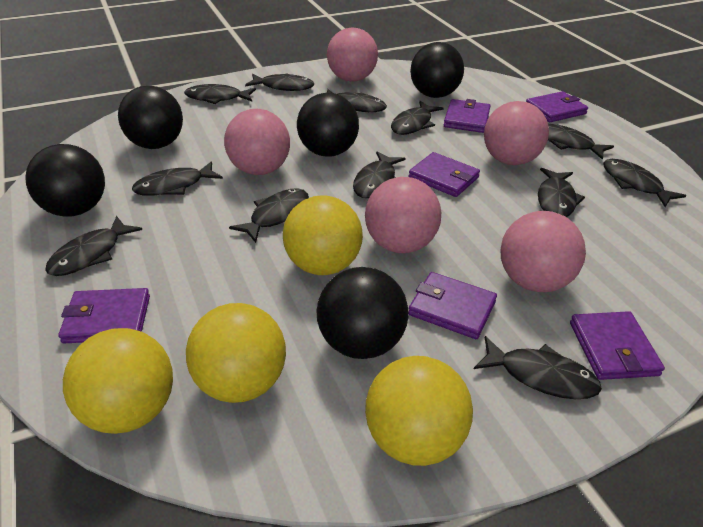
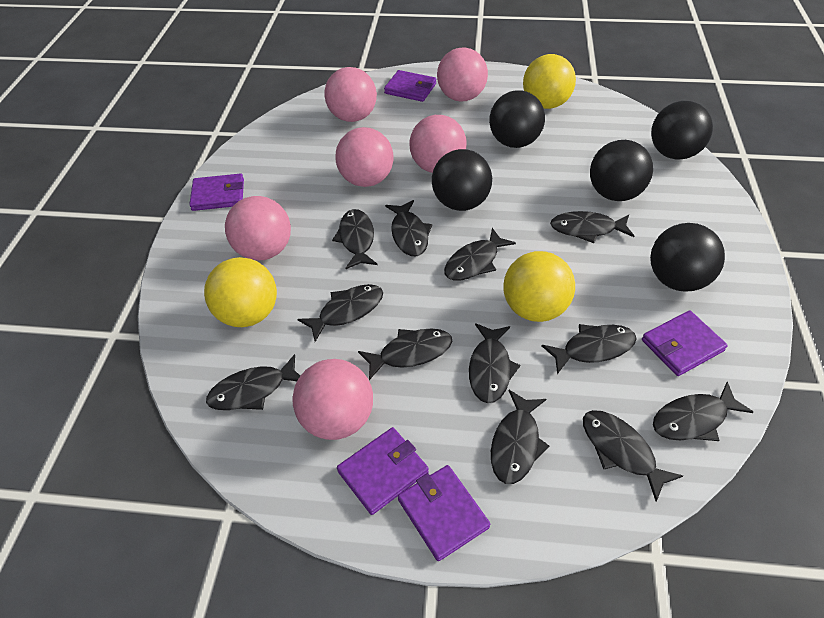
pink ball: 5 -> 6
purple wallet: 6 -> 5
yellow ball: 4 -> 3

